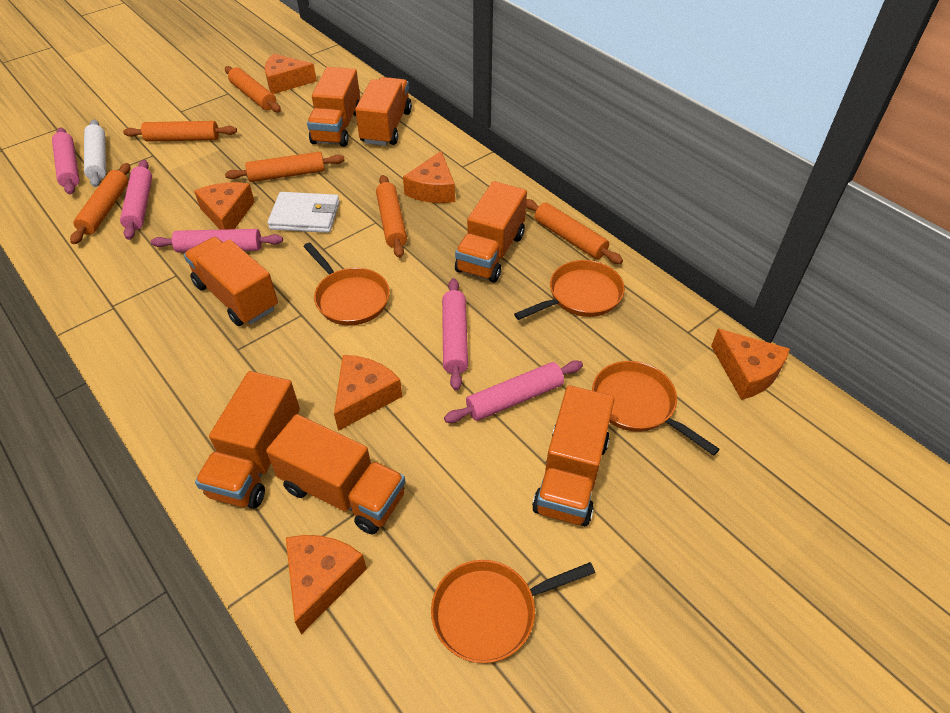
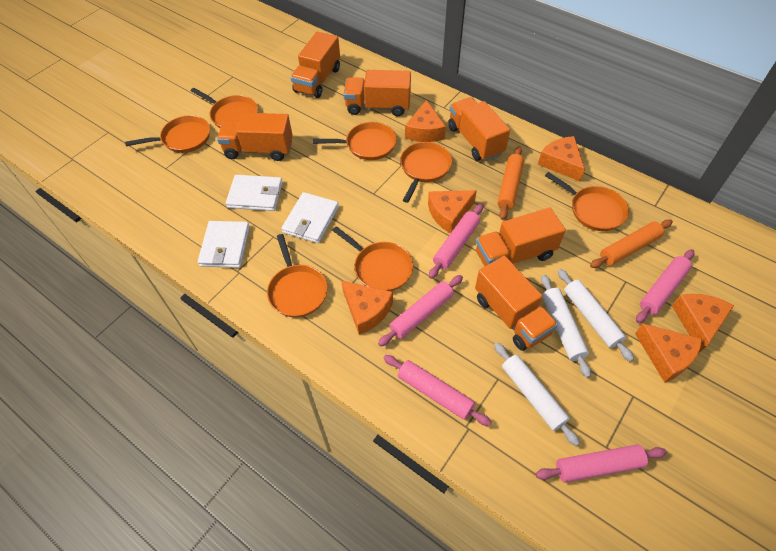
orange pan: 4 -> 7
orange rolling pin: 6 -> 2
orange truck: 7 -> 6
white rolling pin: 1 -> 3
white wallet: 1 -> 3

